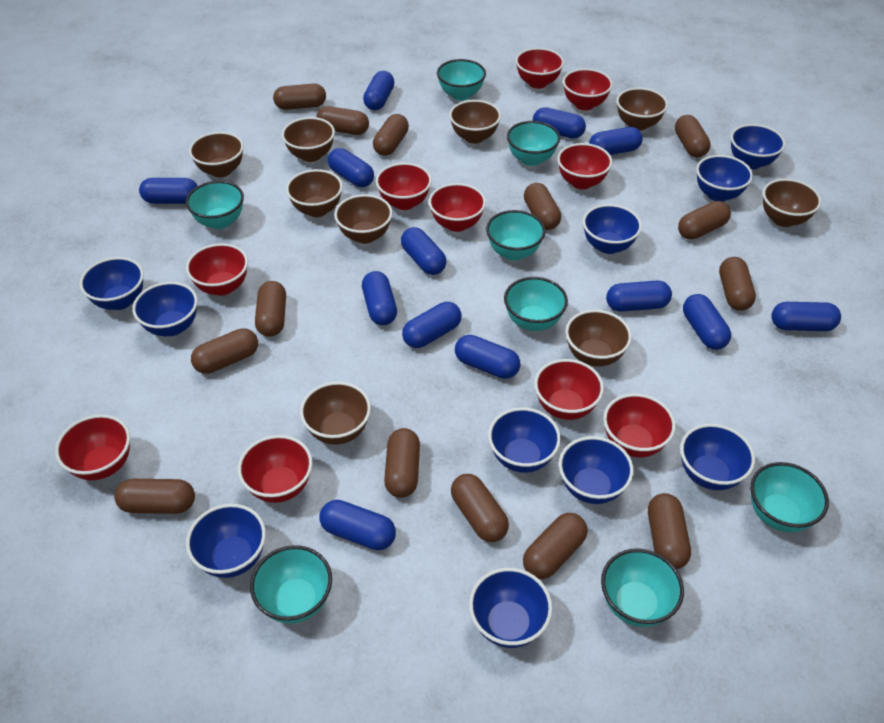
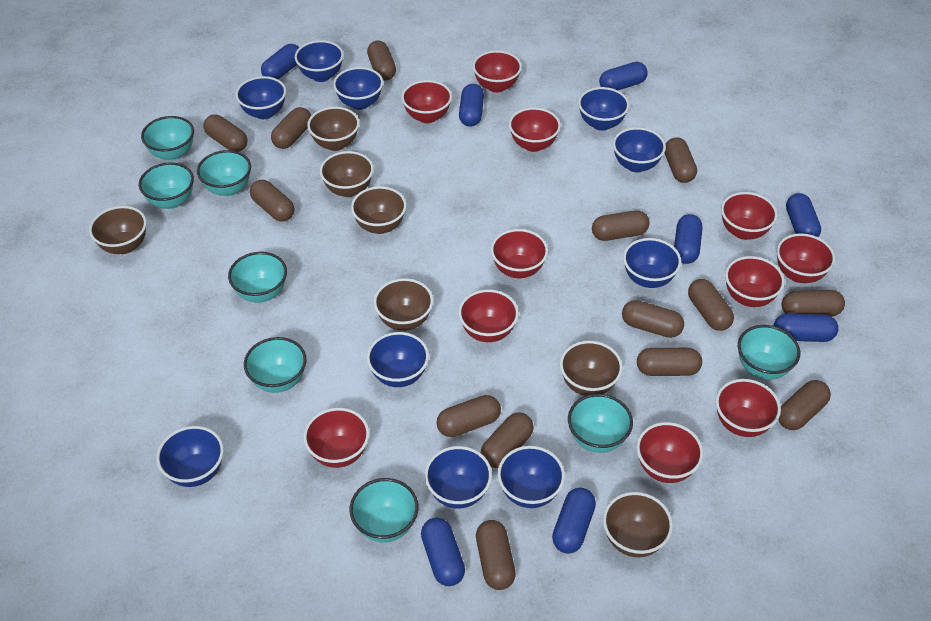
blue capsule: 13 -> 8
brown bowl: 9 -> 7
red bowl: 10 -> 11

